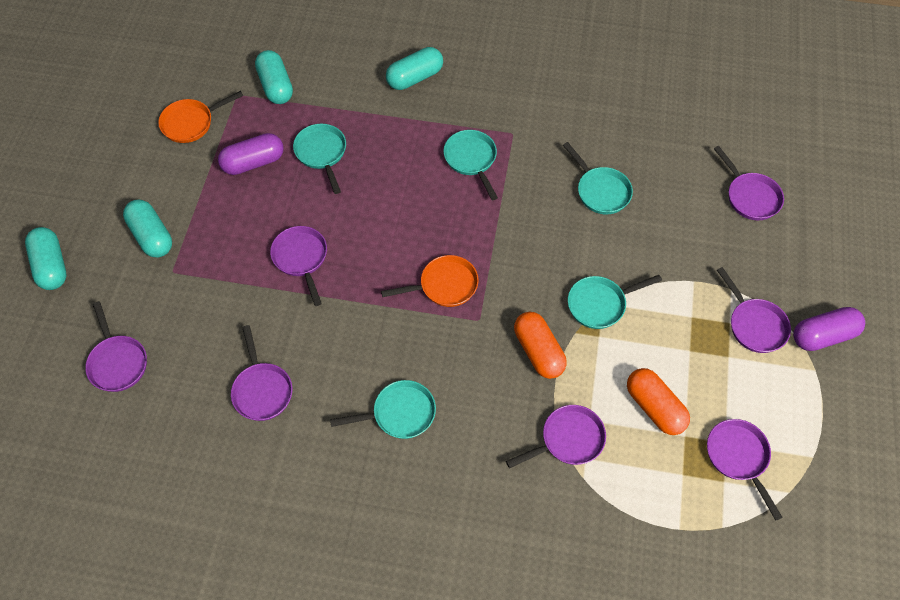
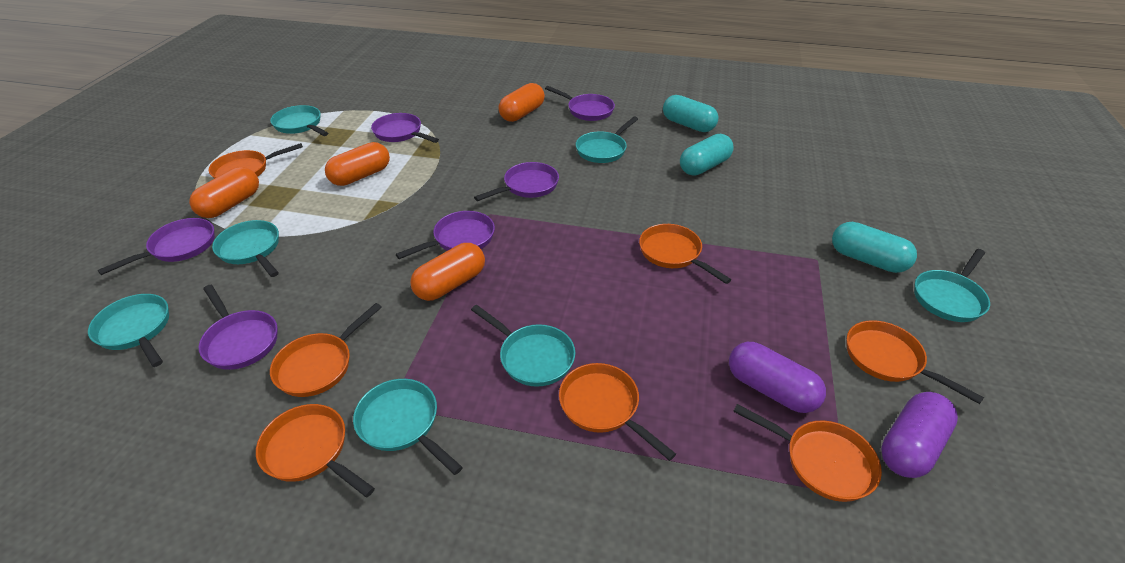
orange capsule: 2 -> 4
orange pan: 2 -> 7
purple pan: 7 -> 6
turquoise capsule: 4 -> 3
turquoise pan: 5 -> 7

